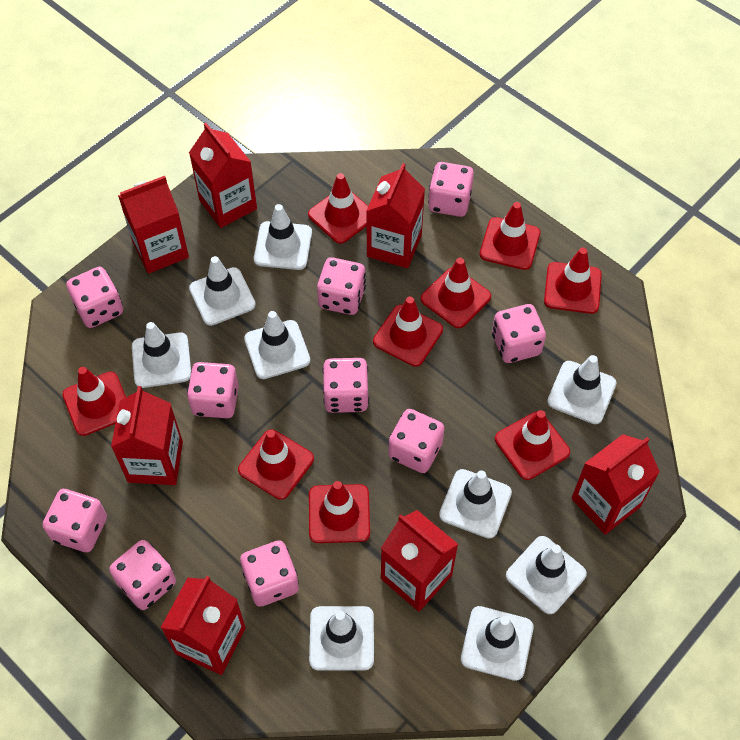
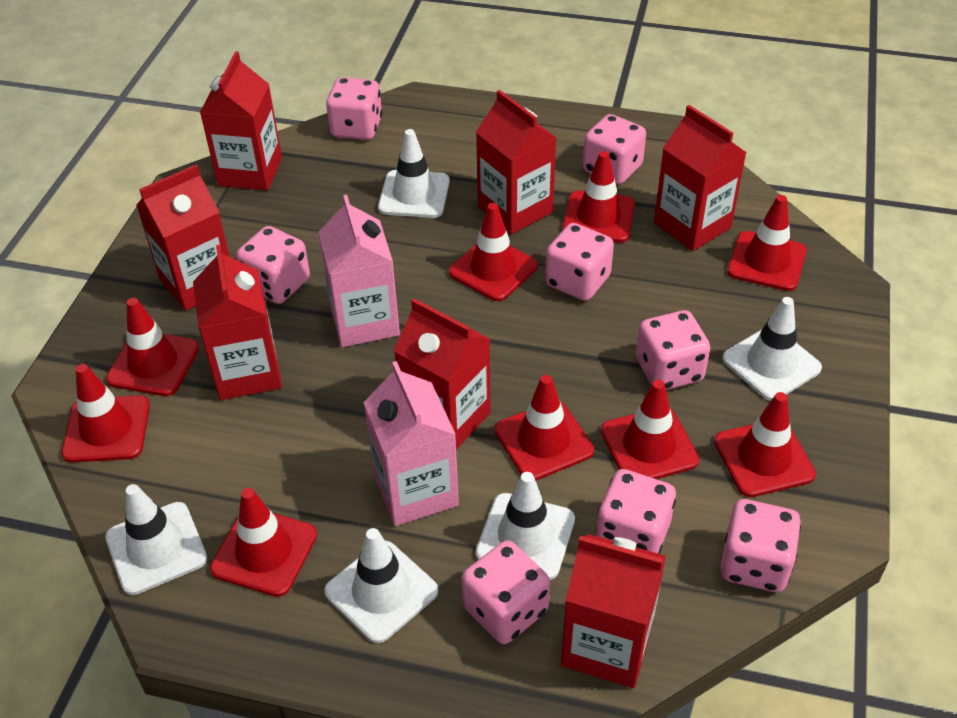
pink carton: 0 -> 2
pink dice: 10 -> 8
white traffic cone: 9 -> 5

